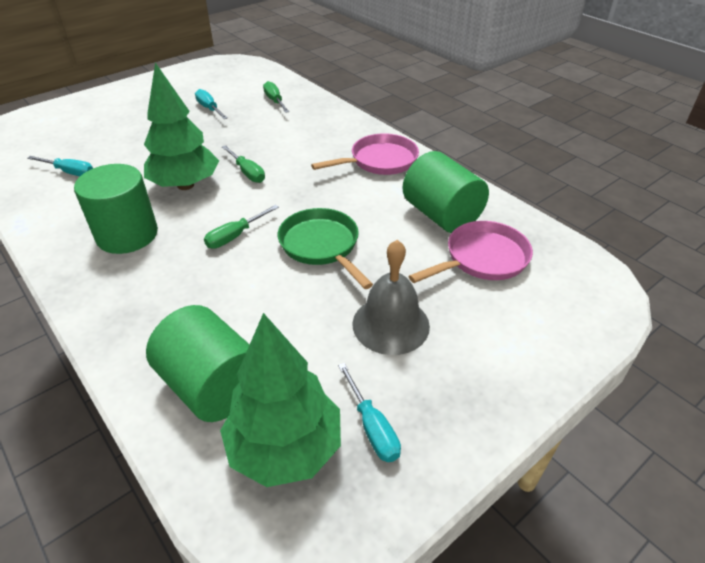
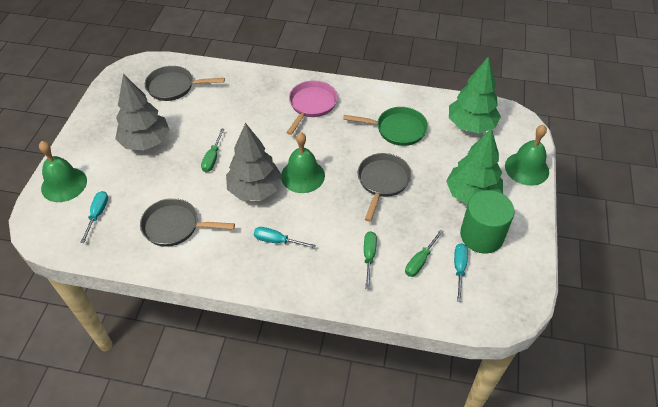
green bell: 0 -> 3
green cylinder: 3 -> 1
grey bell: 1 -> 0
grey pan: 0 -> 3
grey tree: 0 -> 2
pink pan: 2 -> 1

